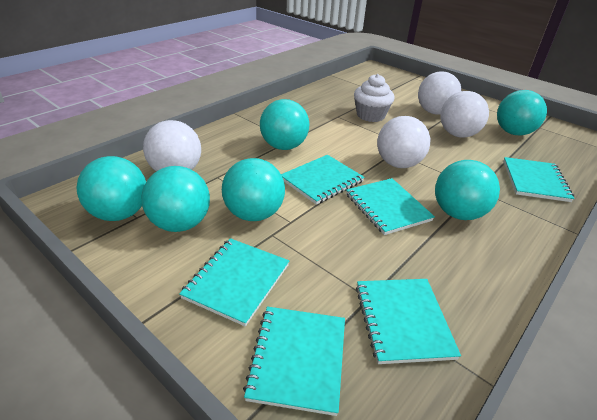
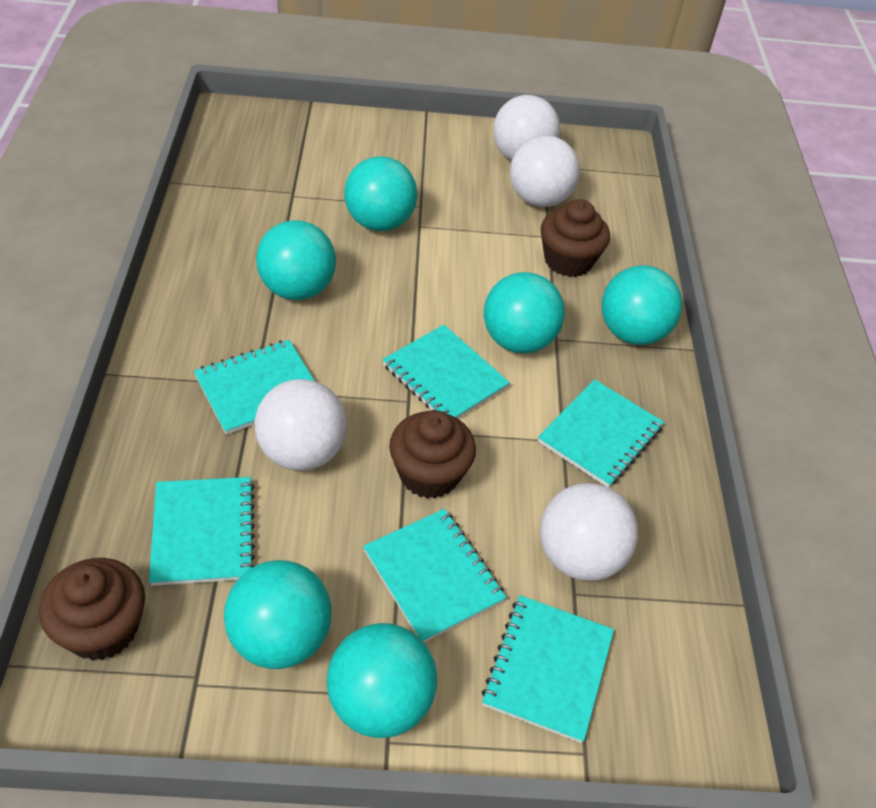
brown cupcake: 0 -> 3
white cupcake: 1 -> 0

